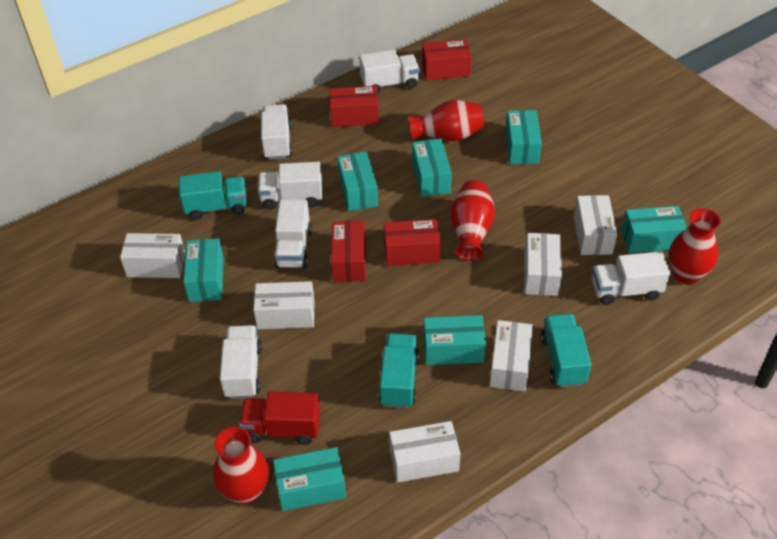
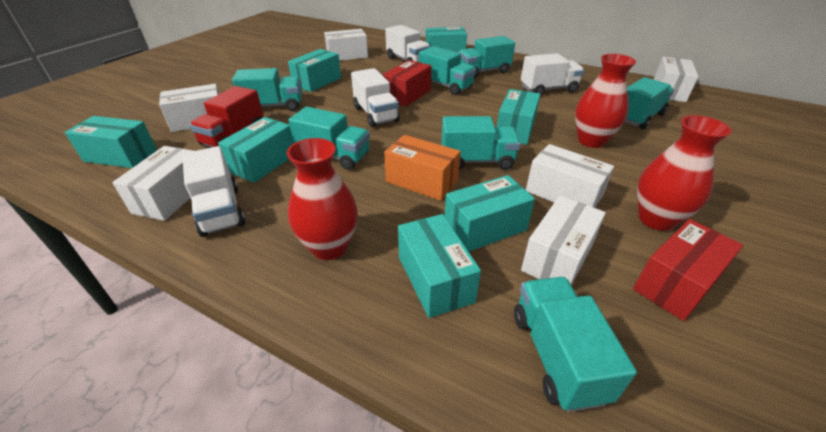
orange box: 0 -> 1
red box: 4 -> 2
red vase: 4 -> 3
turquoise truck: 3 -> 7
white truck: 6 -> 4

